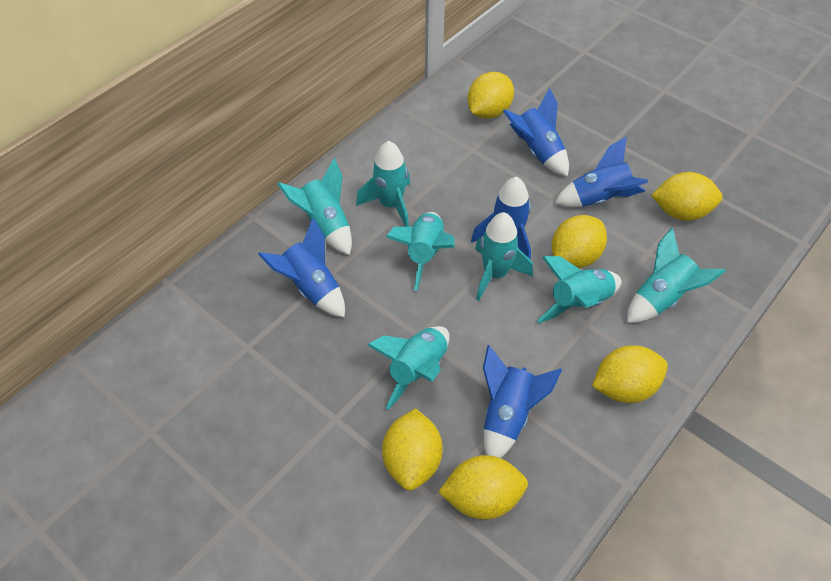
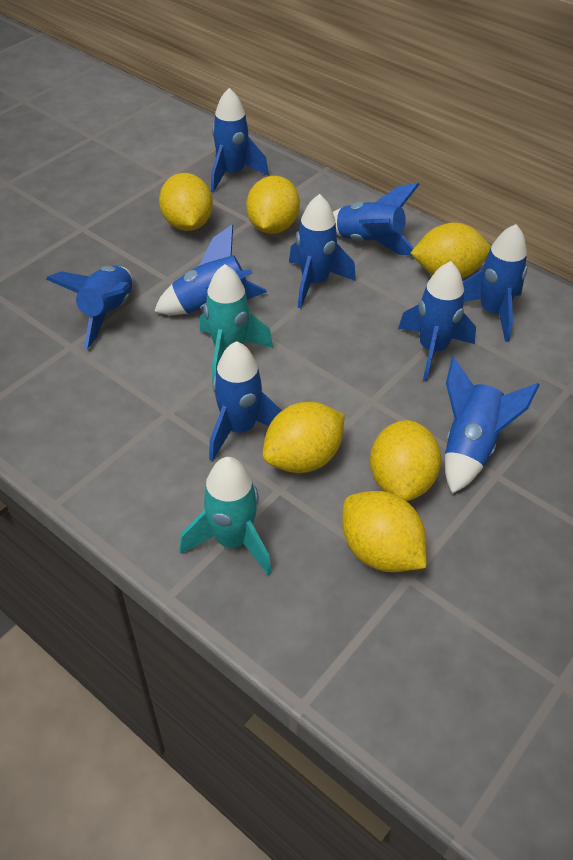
blue rocket: 5 -> 9
turquoise rocket: 7 -> 2

